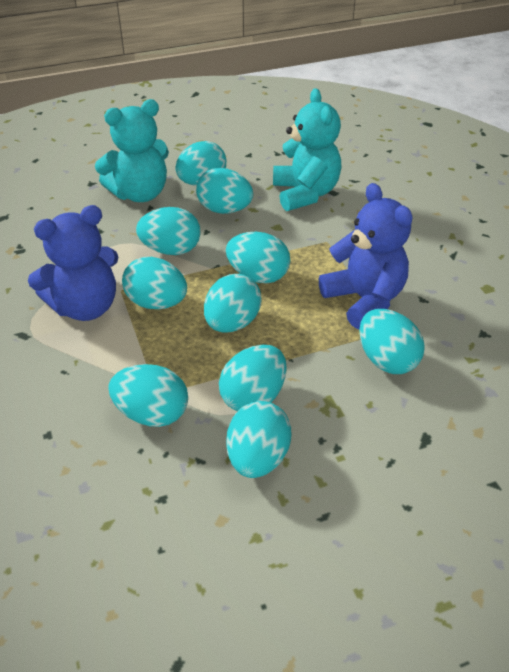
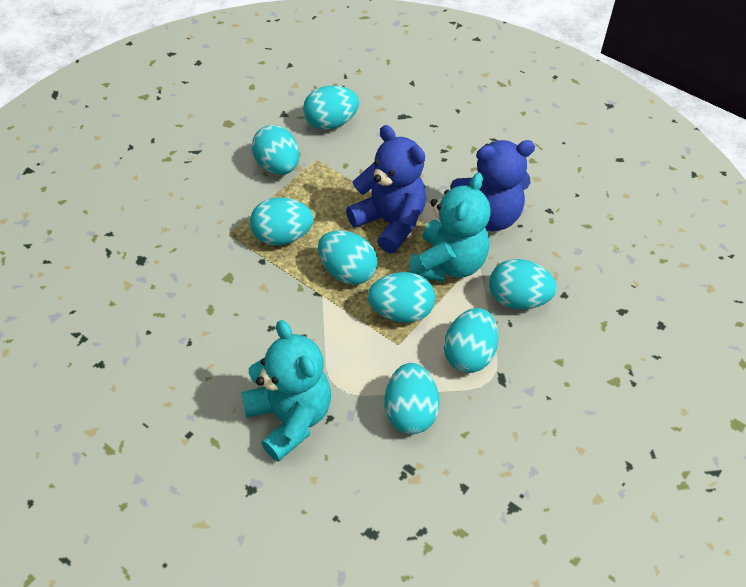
turquoise egg: 10 -> 8

